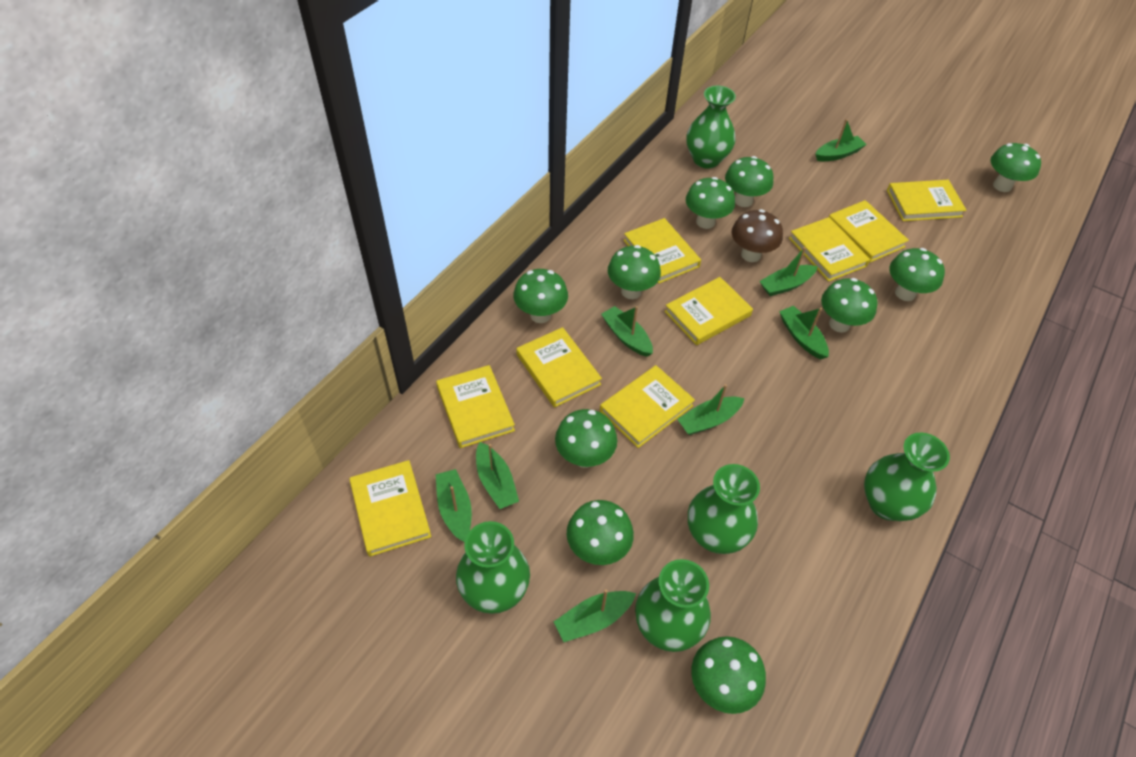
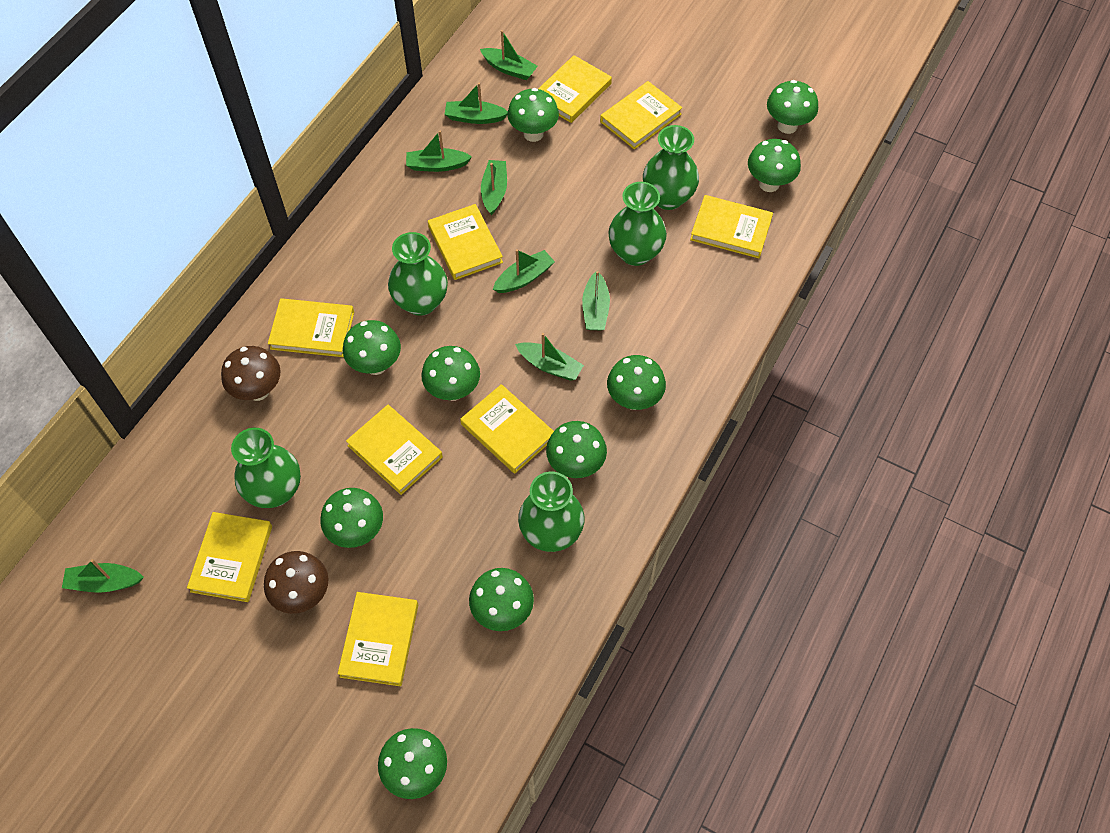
brown mushroom: 1 -> 2

